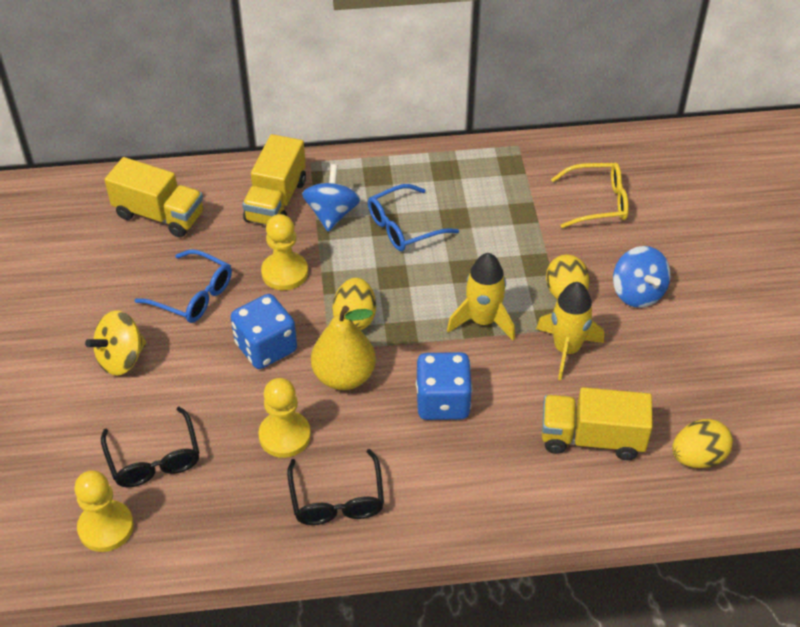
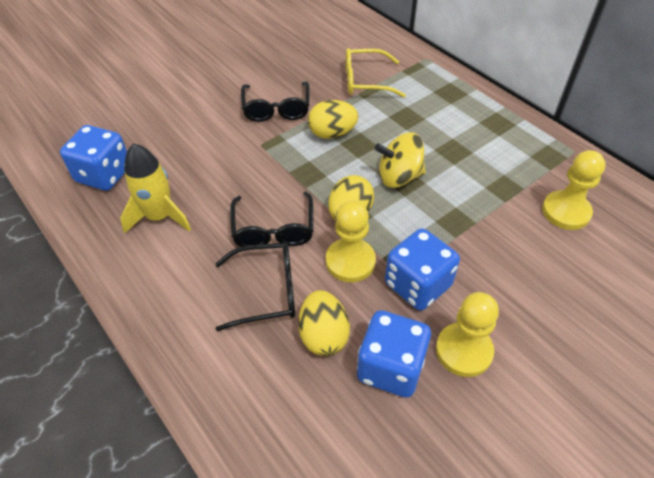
black glasses: 2 -> 3
blue dice: 2 -> 3
blue glasses: 2 -> 0
blue spinning top: 2 -> 0
yellow pear: 1 -> 0
yellow rocket: 2 -> 1
yellow truck: 3 -> 0

